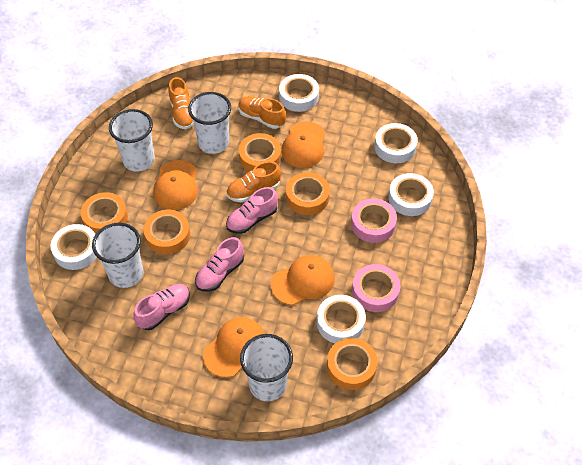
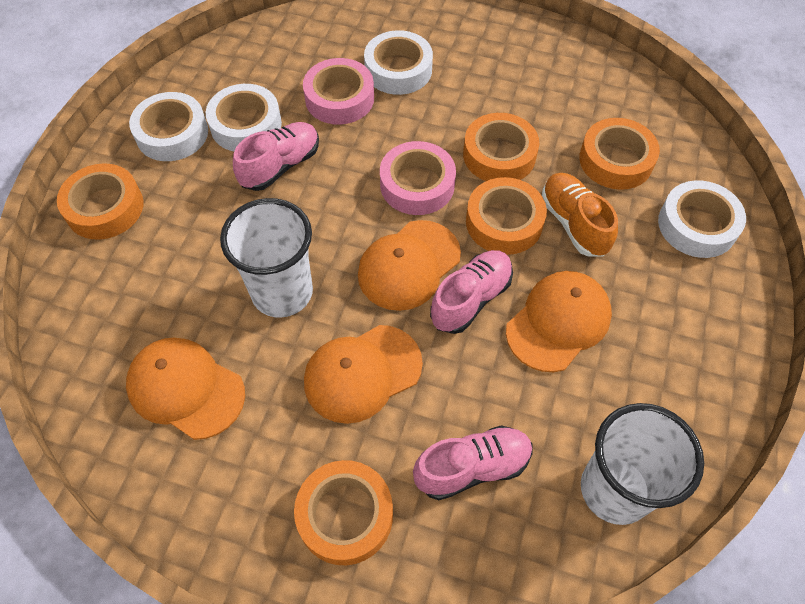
orange shoe: 3 -> 1
white cup: 4 -> 2
white tape: 5 -> 4

